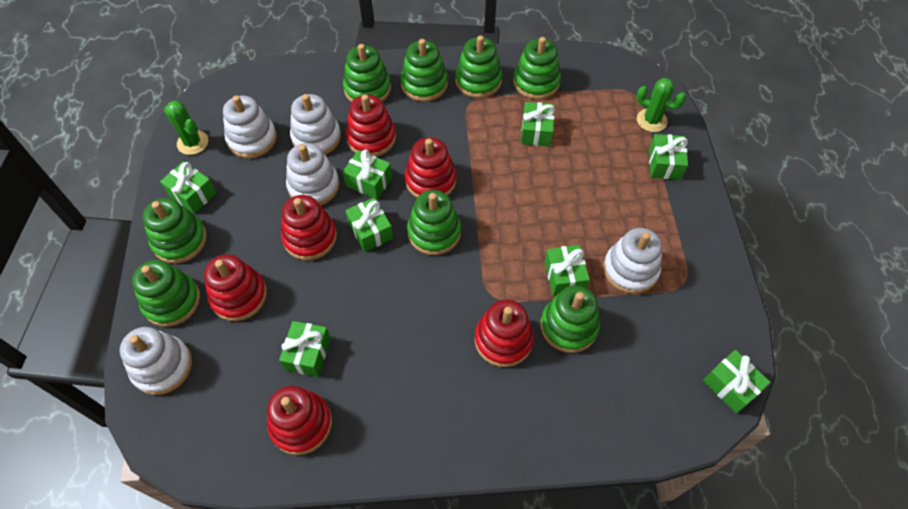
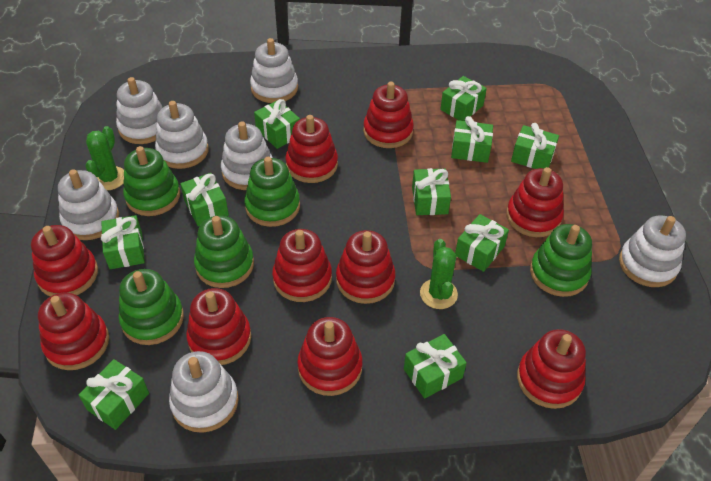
green gift: 8 -> 10
green stacking toy: 8 -> 5
red stacking toy: 6 -> 10
white stacking toy: 5 -> 7

